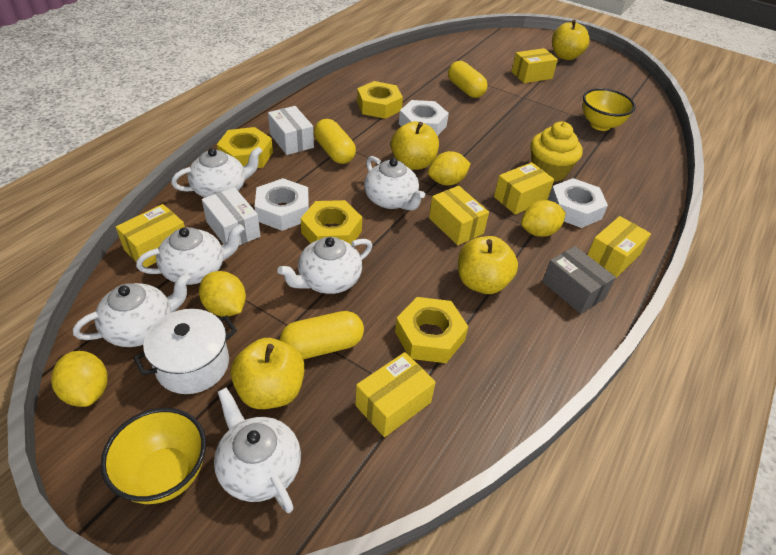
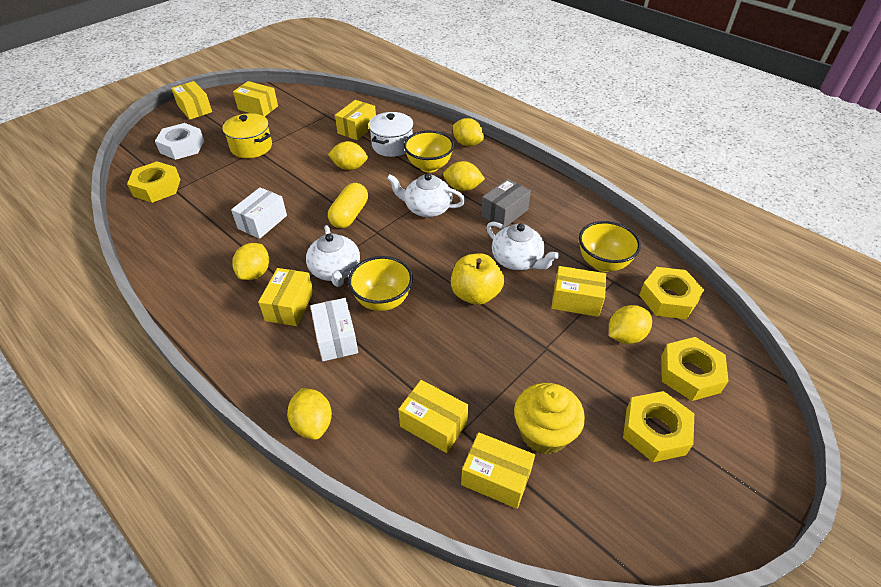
white nut: 3 -> 1
white teapot: 6 -> 3
yellow apple: 4 -> 1
yellow bowl: 2 -> 3
yellow box: 6 -> 7
yellow capsule: 3 -> 1
yellow lemon: 4 -> 6
yellow pot: 0 -> 1

